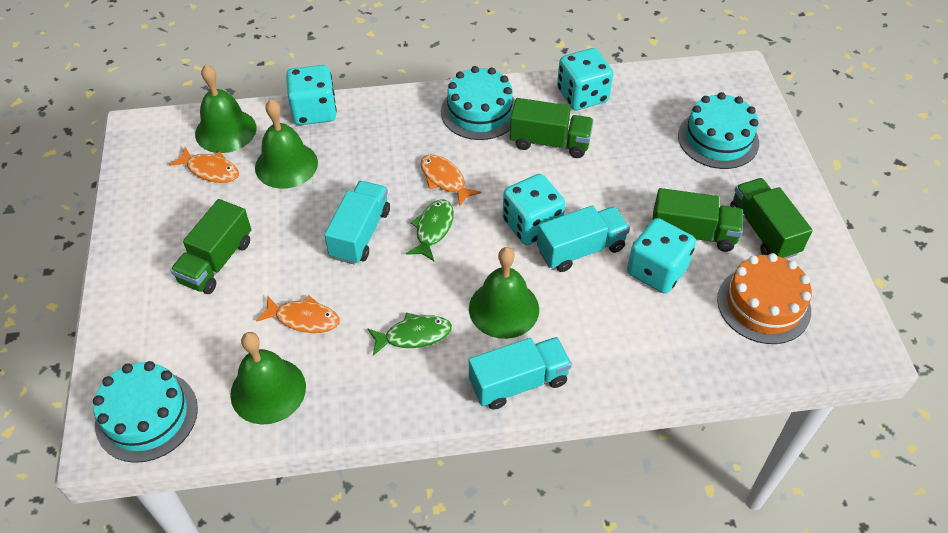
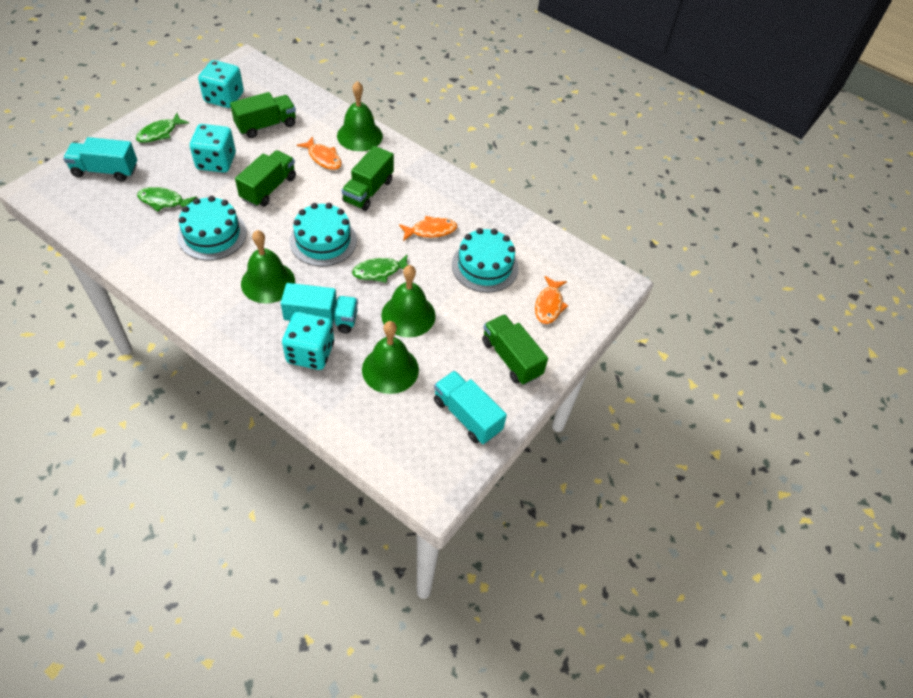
green fish: 2 -> 3
orange cake: 1 -> 0
turquoise dice: 4 -> 3

